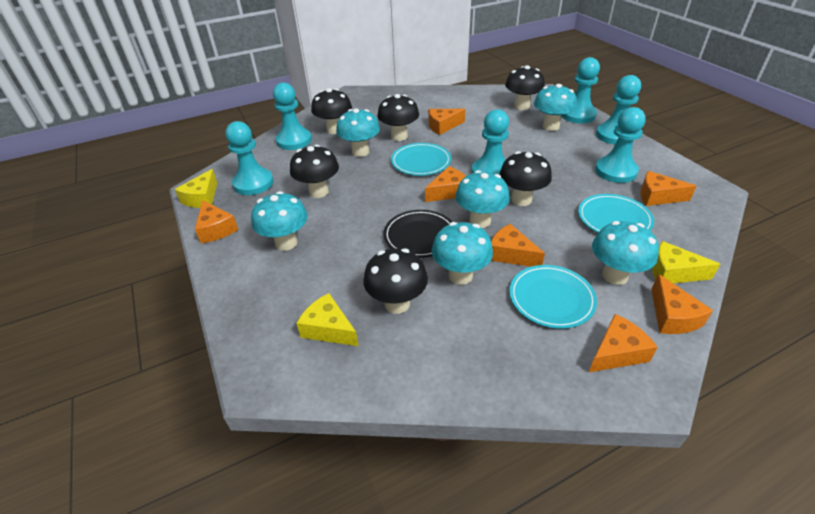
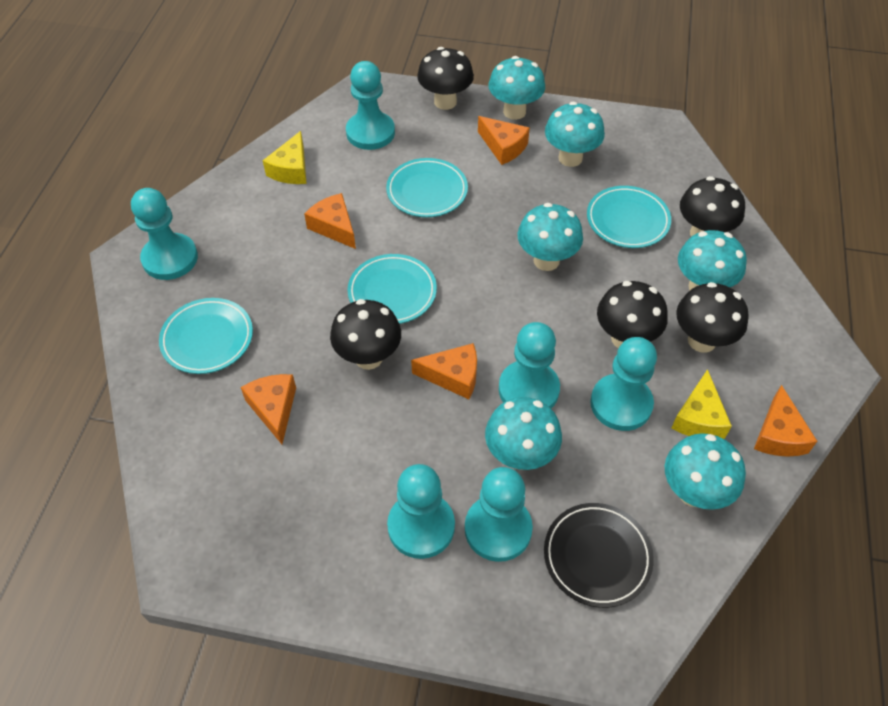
black mushroom: 6 -> 5
orange cheese: 7 -> 5
turquoise plate: 3 -> 4
yellow cheese: 3 -> 2

